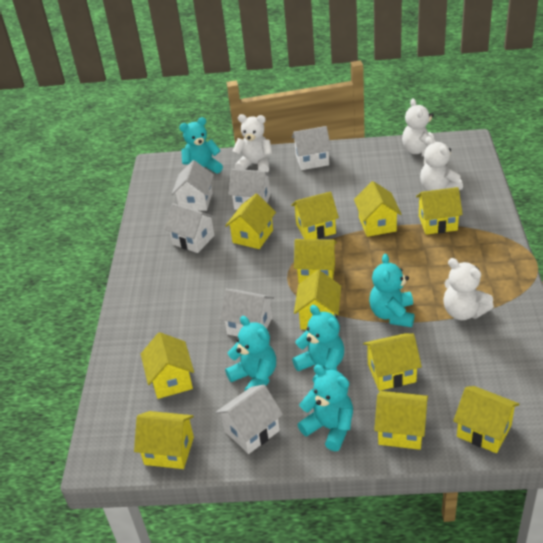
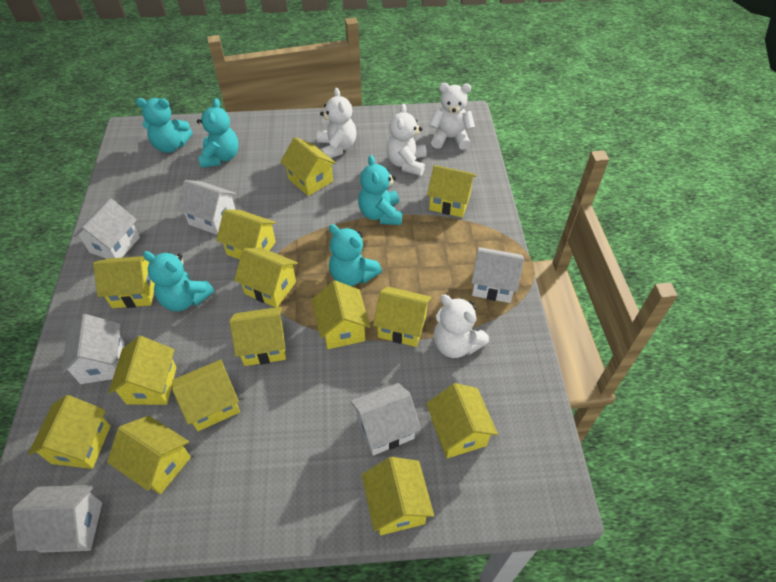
yellow house: 11 -> 14

